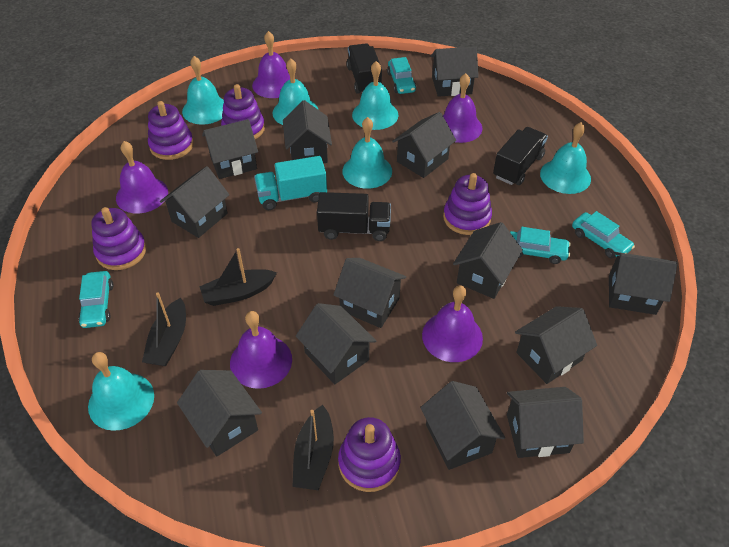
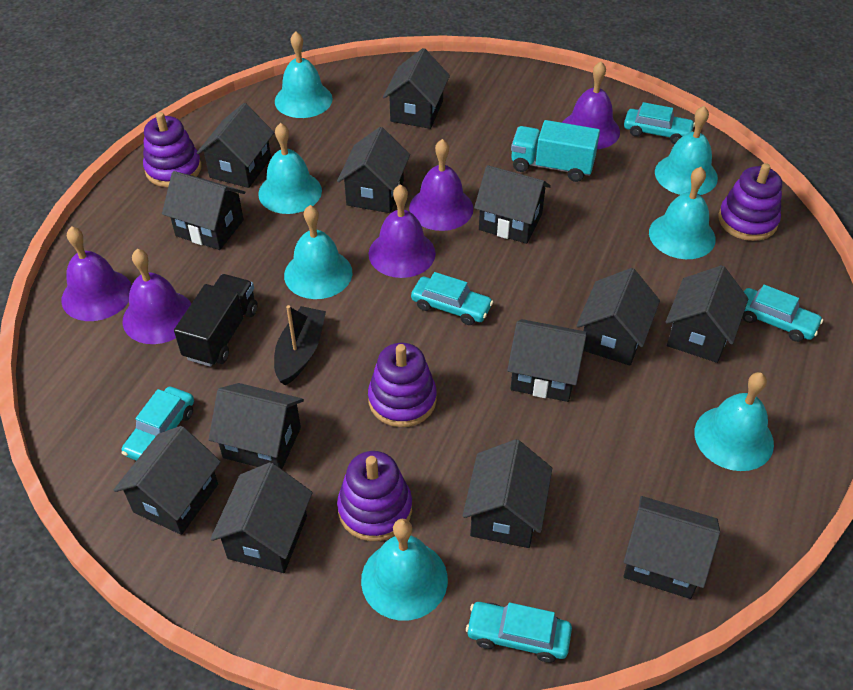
black boat: 3 -> 1
black truck: 3 -> 1
purple stacking toy: 5 -> 4
turquoise bell: 6 -> 7
turquoise car: 4 -> 5

